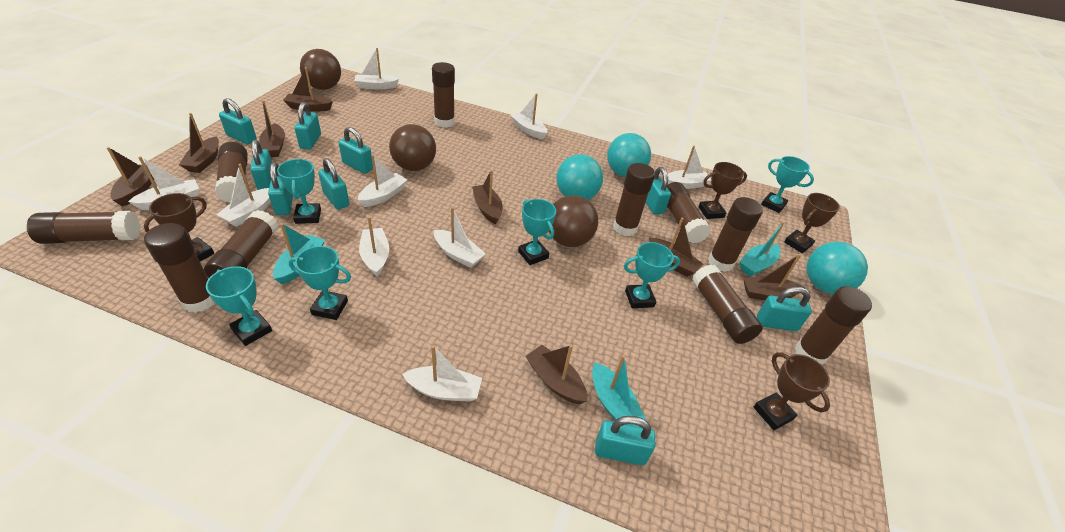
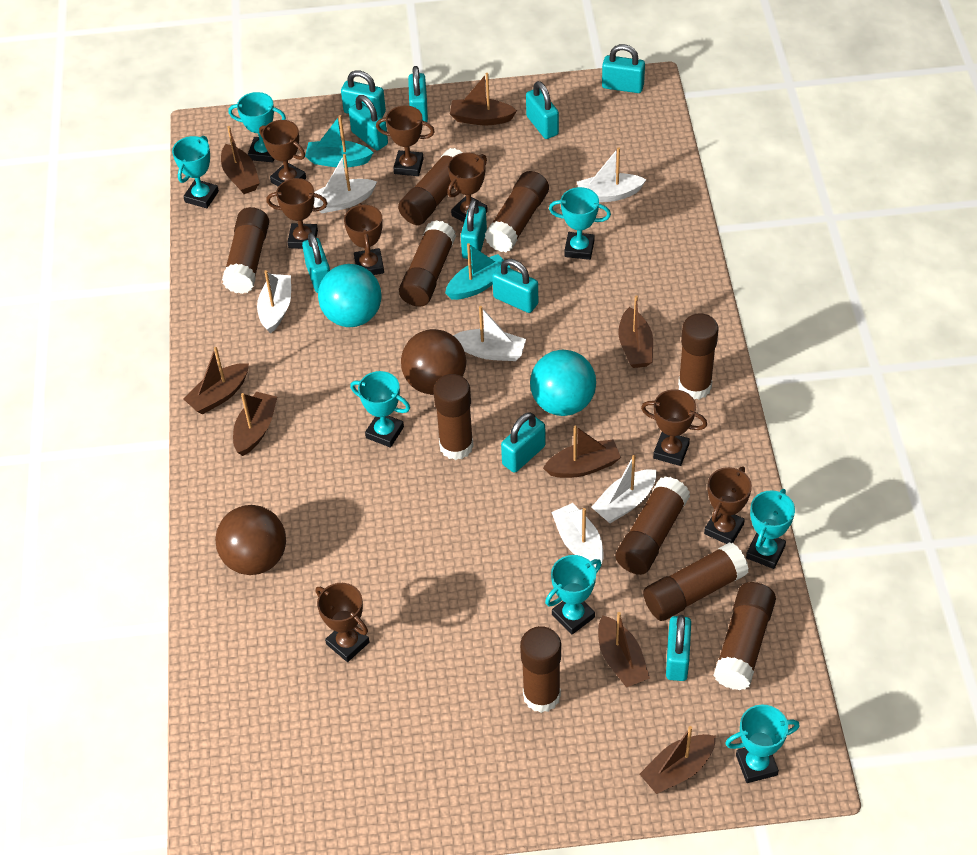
brown ball: 3 -> 2
brown trophy: 4 -> 8
turquoise ball: 3 -> 2
turquoise boat: 3 -> 2
turquoise padlock: 9 -> 10
turquoise trophy: 6 -> 7
white boat: 9 -> 6

